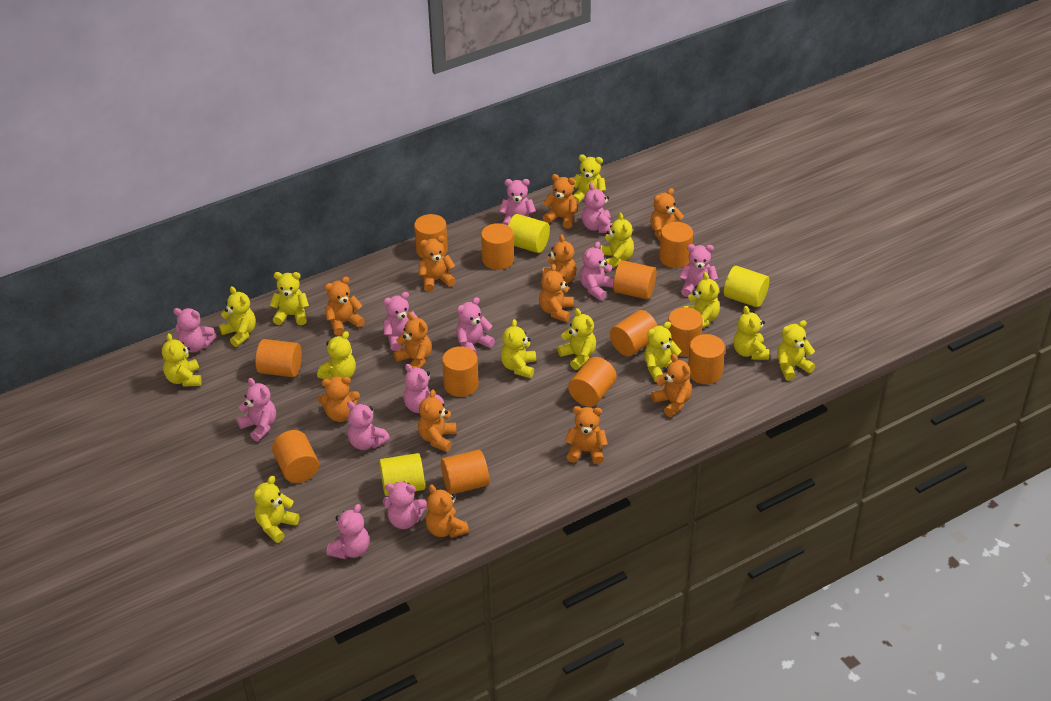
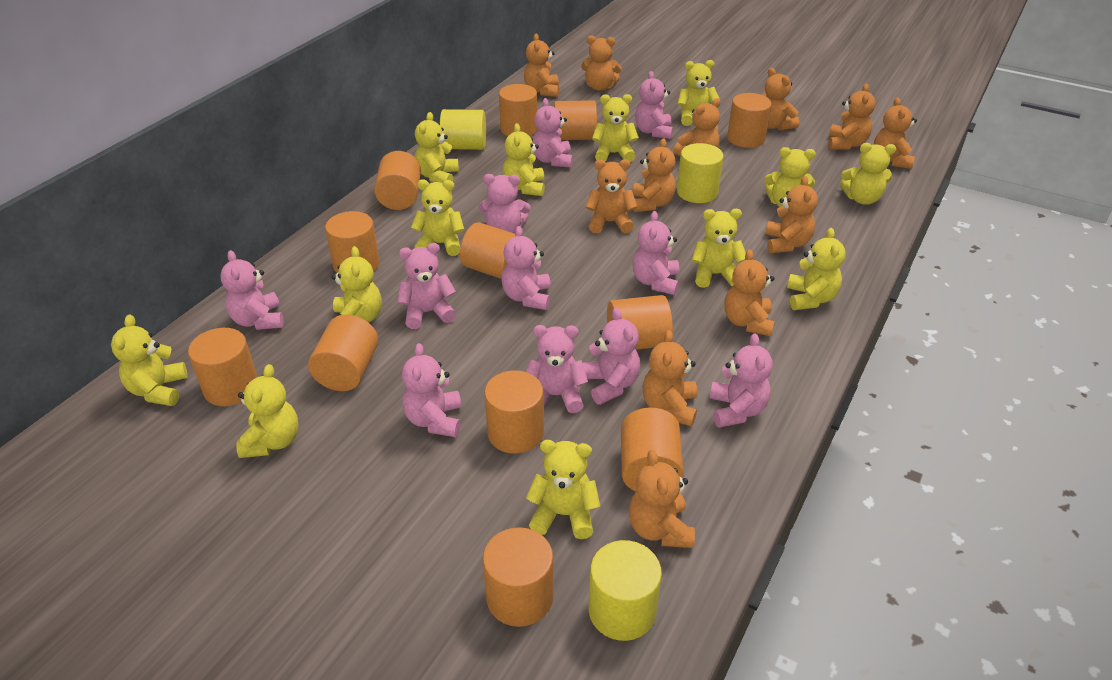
pink teddy bear: 12 -> 11

